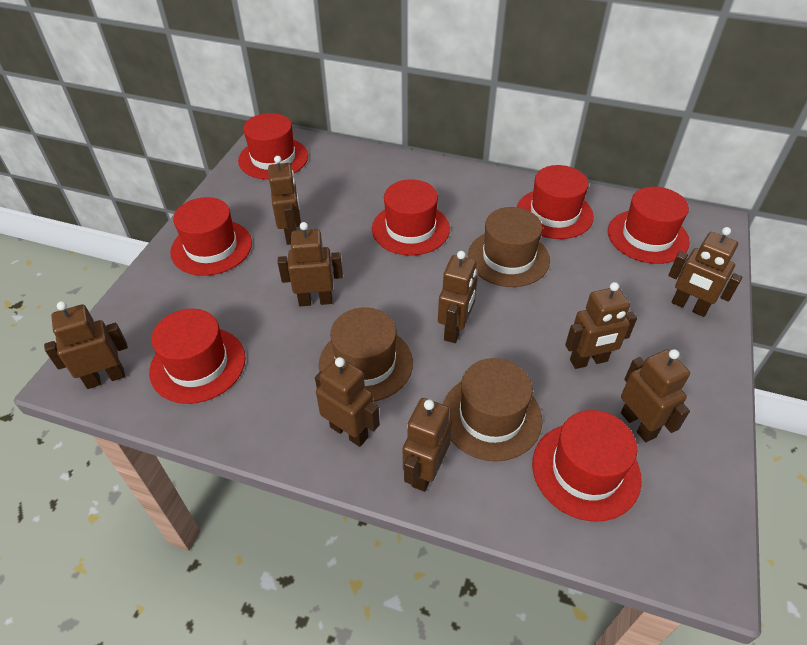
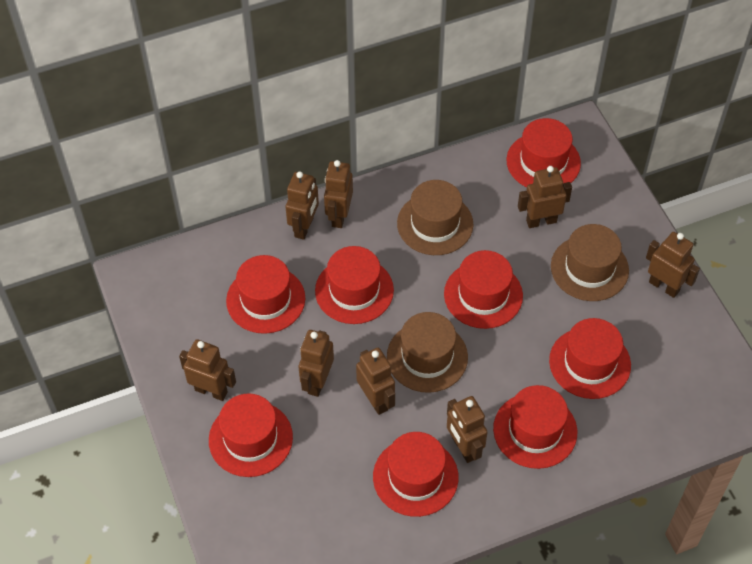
brown robot: 9 -> 8
red hat: 7 -> 8

